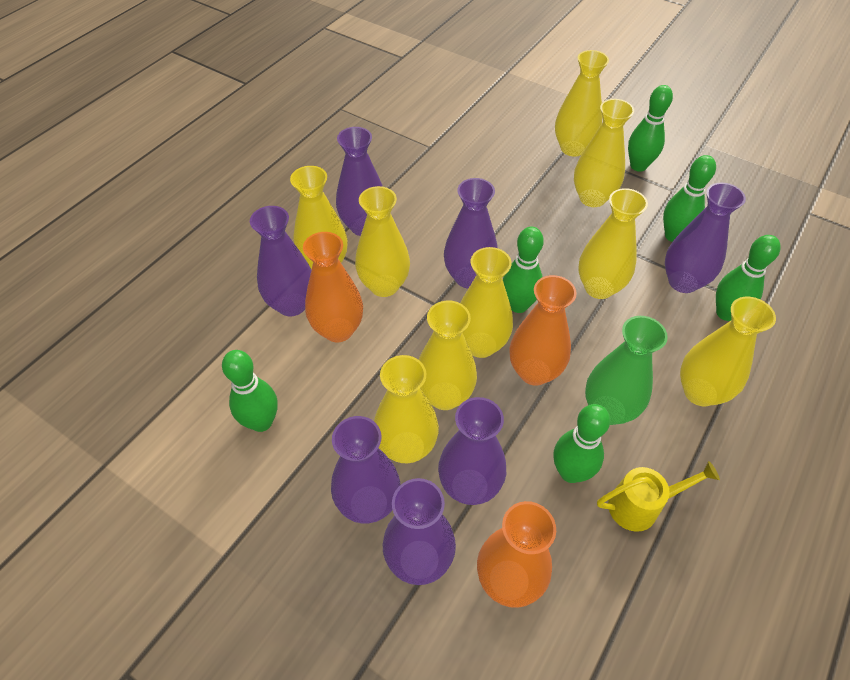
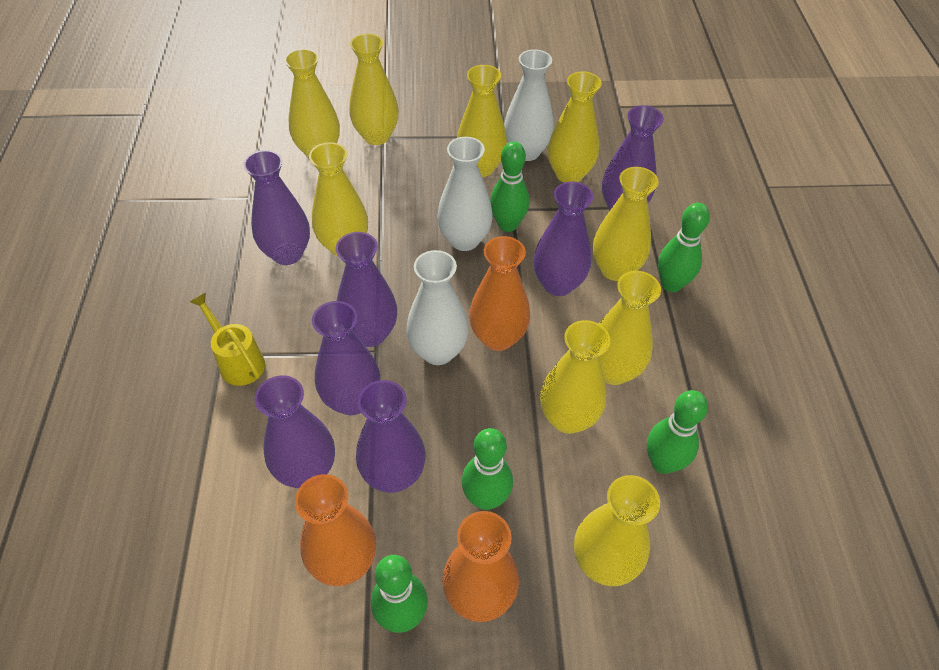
green bowling pin: 6 -> 5
green vase: 1 -> 0
white vase: 0 -> 3

